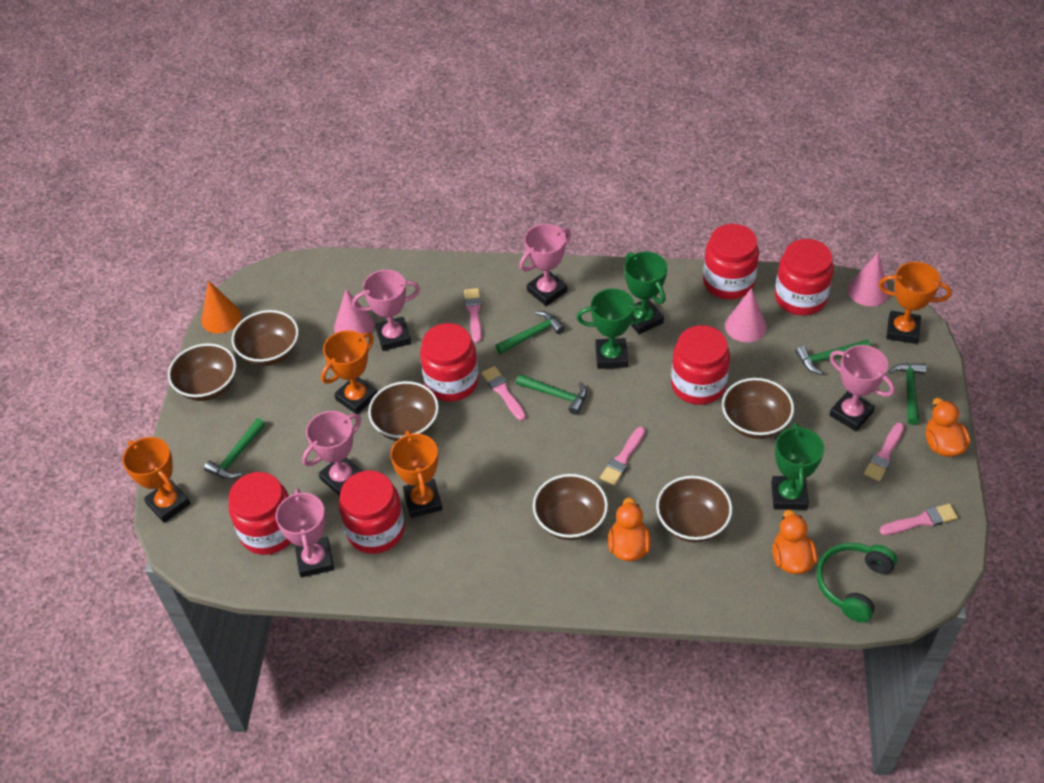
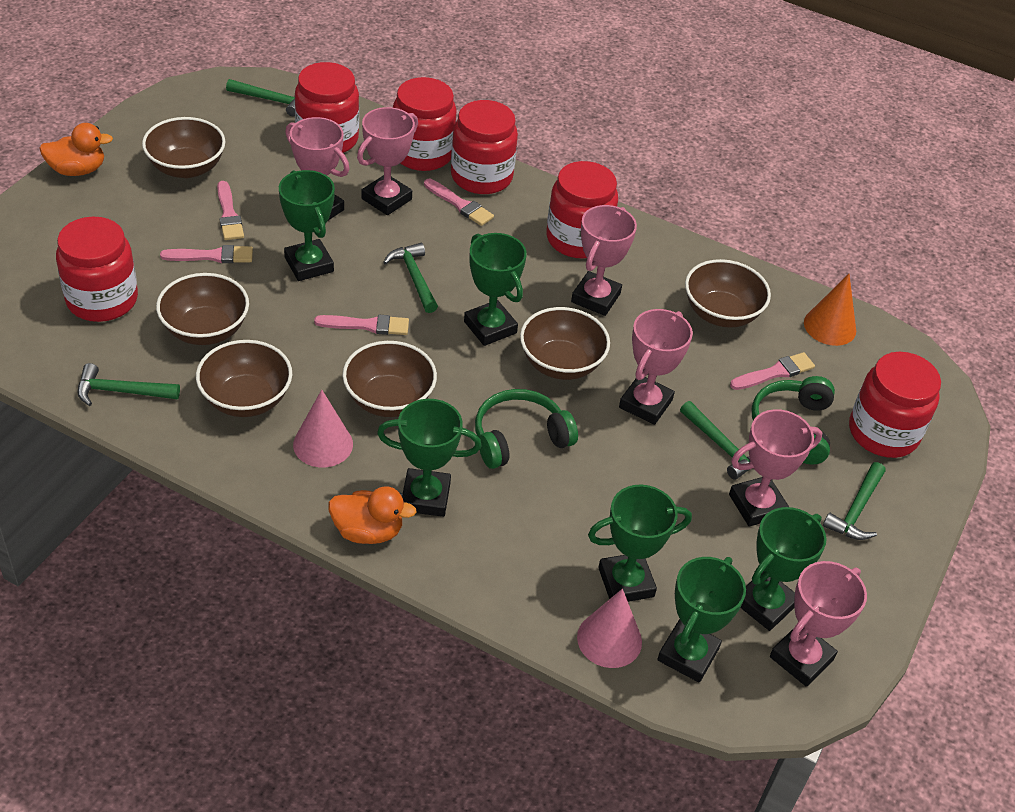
green headphones: 1 -> 2
green trophy: 3 -> 6
orange duck: 3 -> 2
orange trophy: 4 -> 0
pink cone: 3 -> 2
pink trophy: 5 -> 6

